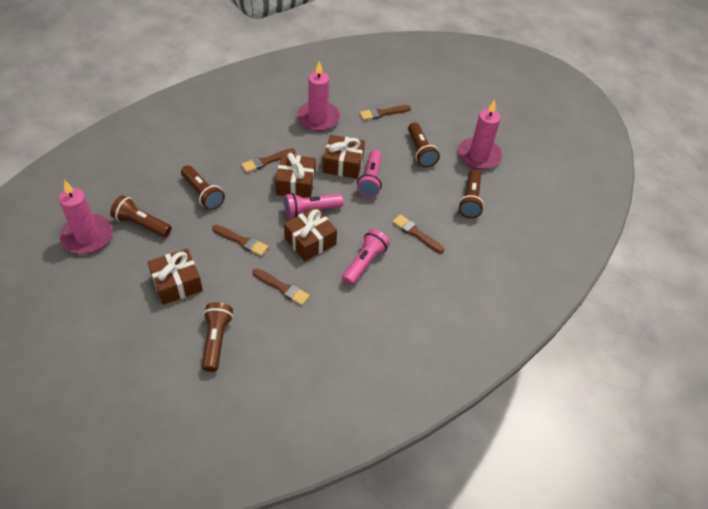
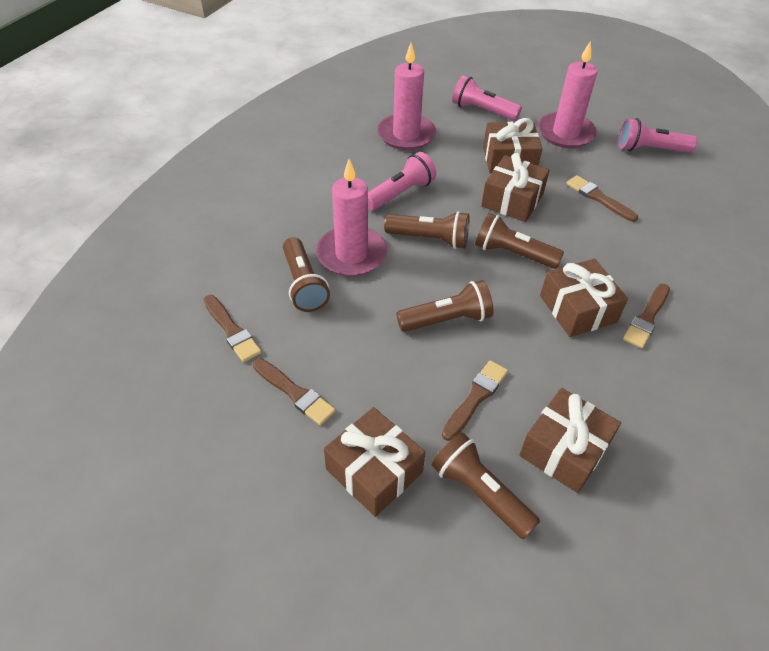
brown gift: 4 -> 5

